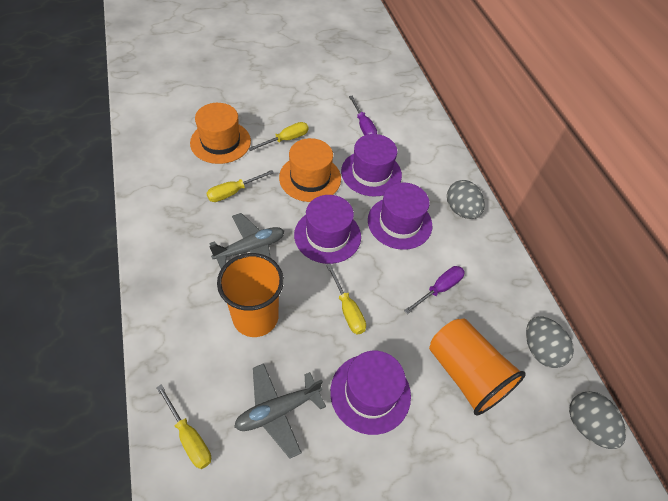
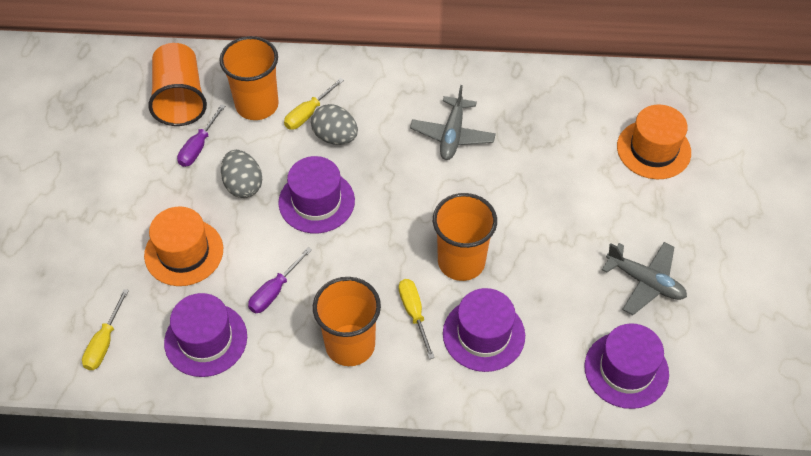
grey egg: 3 -> 2
orange cup: 2 -> 4
yellow screwdriver: 4 -> 3

